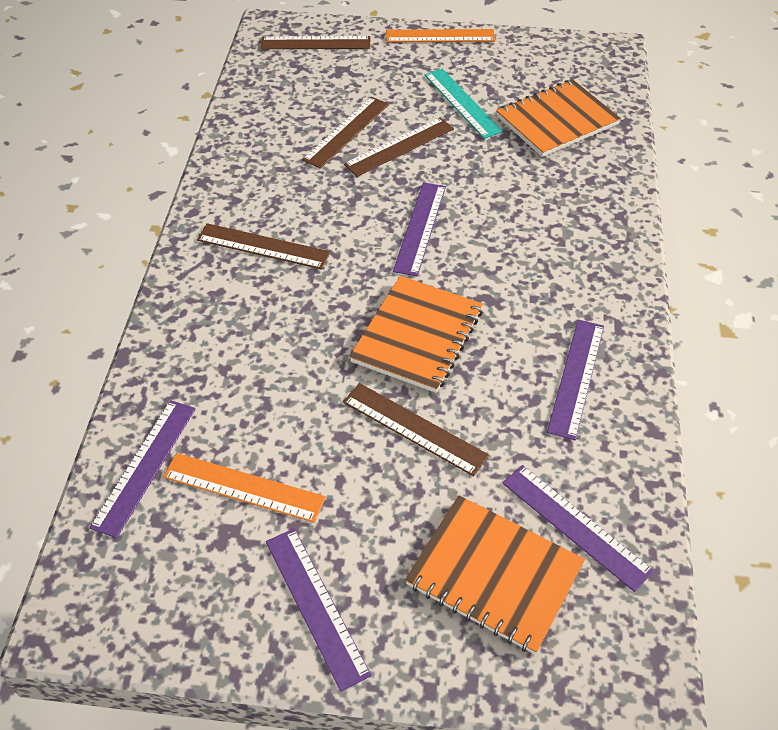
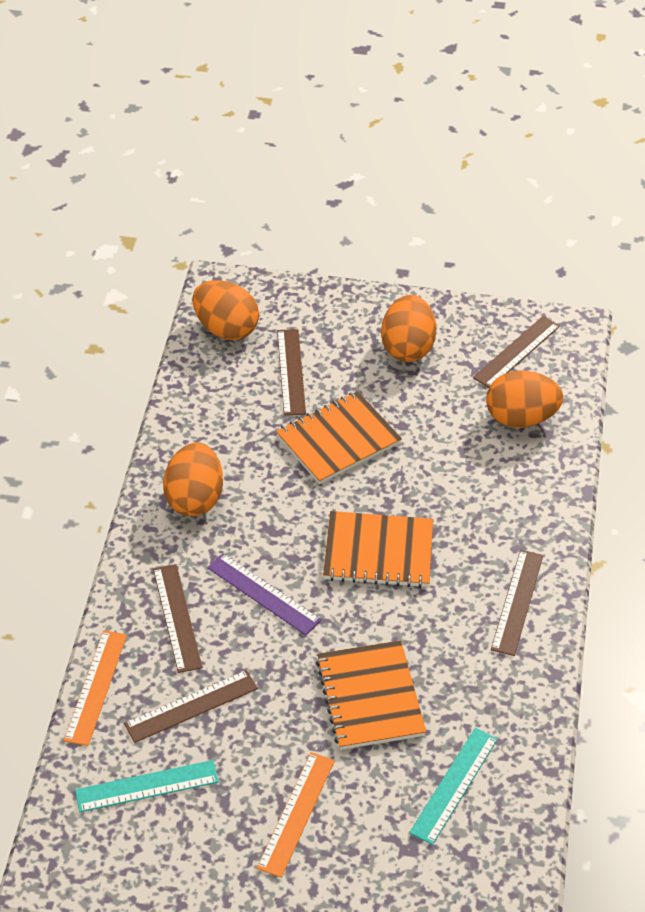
orange egg: 0 -> 4
purple ruler: 5 -> 1
turquoise ruler: 1 -> 2

